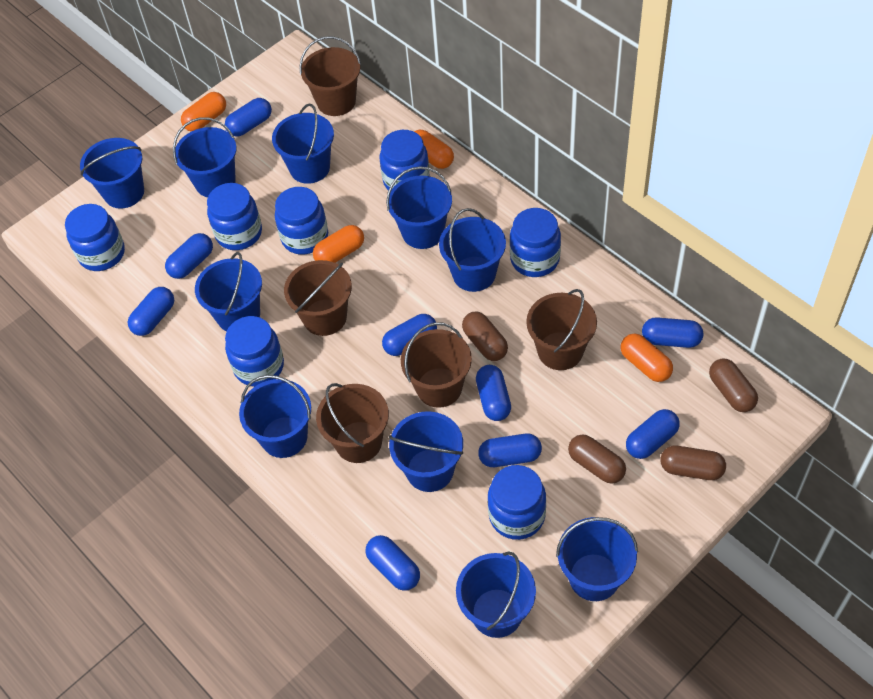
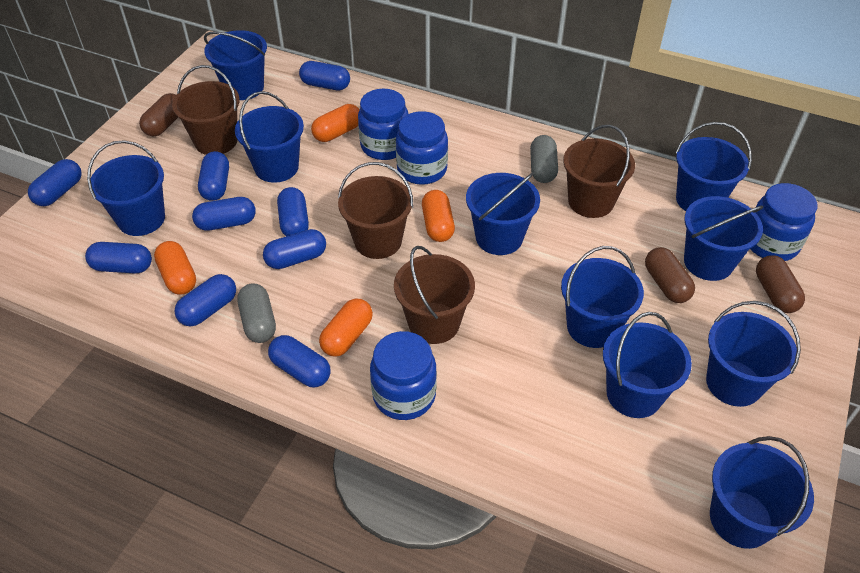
blue jar: 7 -> 4
brown bucket: 5 -> 4
brown capsule: 4 -> 3
grey capsule: 0 -> 2

